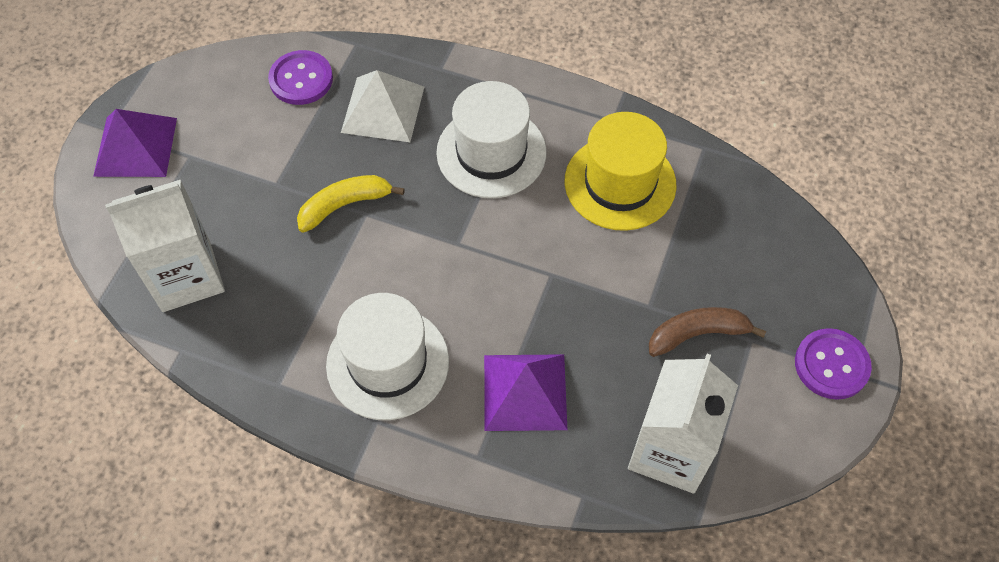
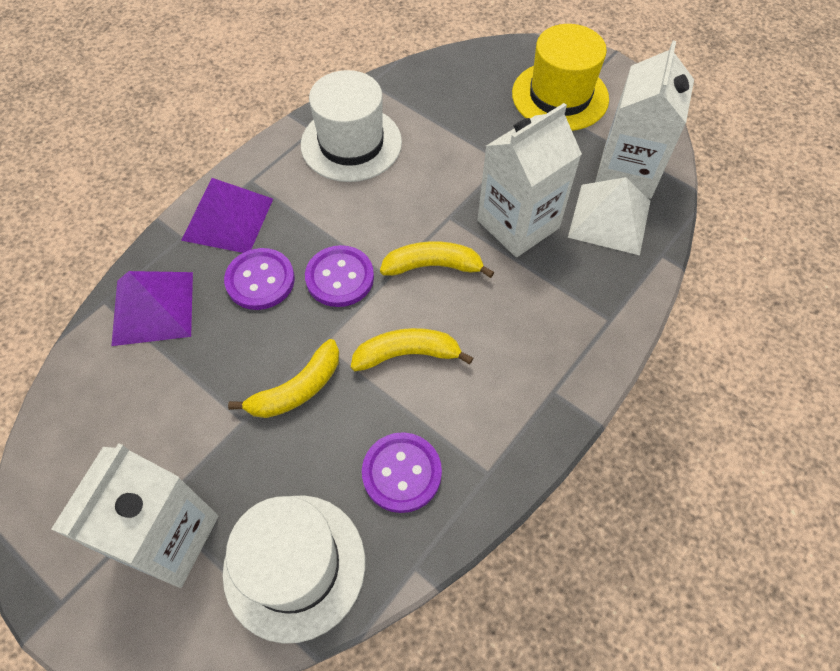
brown banana: 1 -> 0
purple button: 2 -> 3
white carton: 2 -> 3
yellow banana: 1 -> 3

